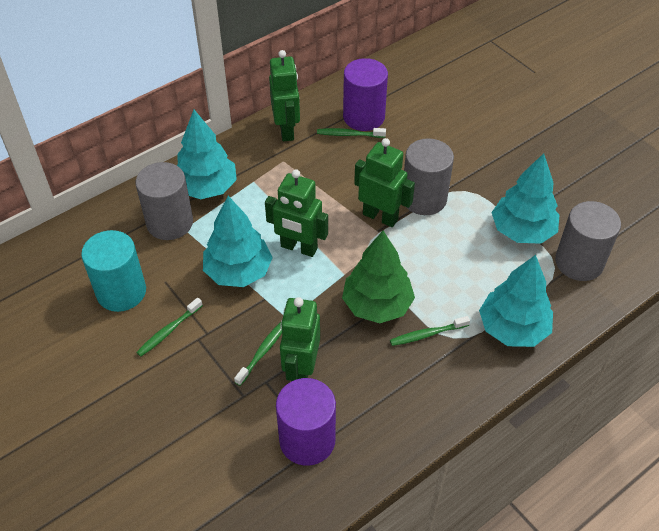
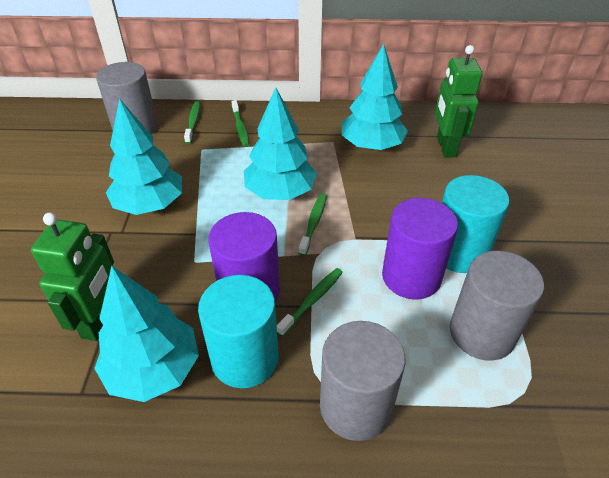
green robot: 4 -> 2
green tree: 1 -> 0
turquoise cylinder: 1 -> 2

